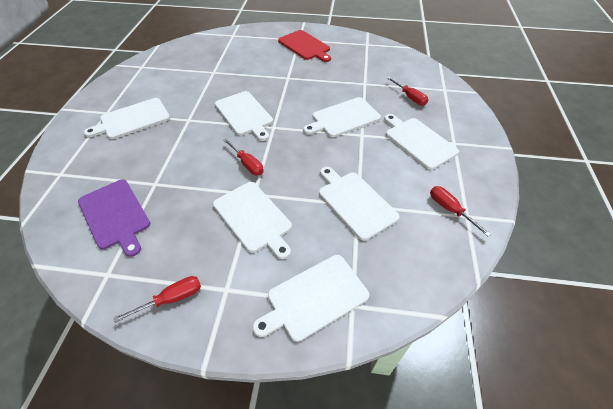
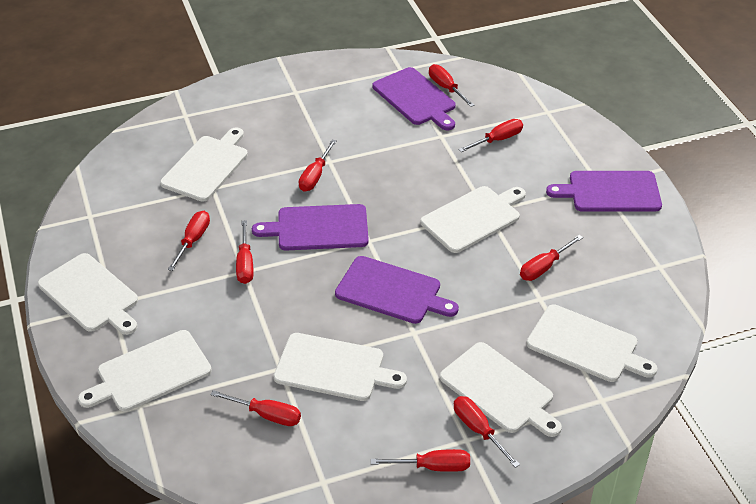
purple cutting board: 1 -> 4
red cutting board: 1 -> 0
red screwdriver: 4 -> 9

